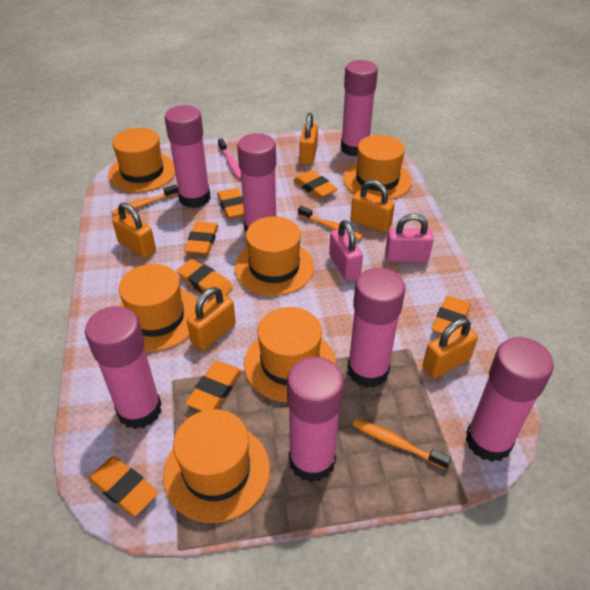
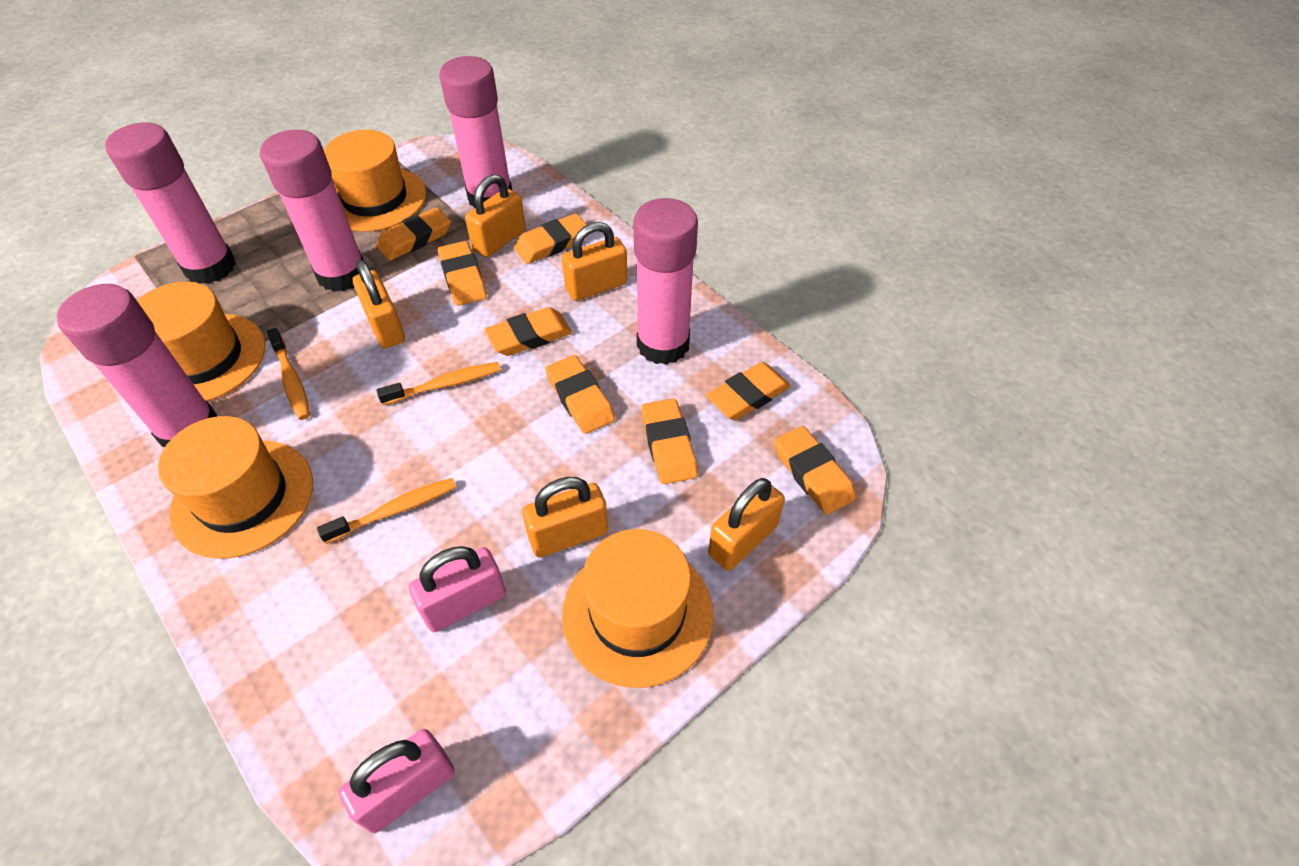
orange eraser: 7 -> 8
orange hat: 6 -> 4
pink glue stick: 7 -> 5
pink toothbrush: 1 -> 0

